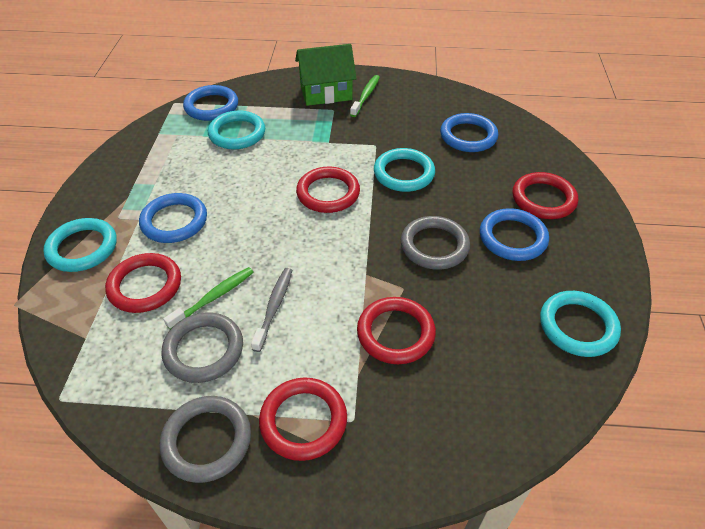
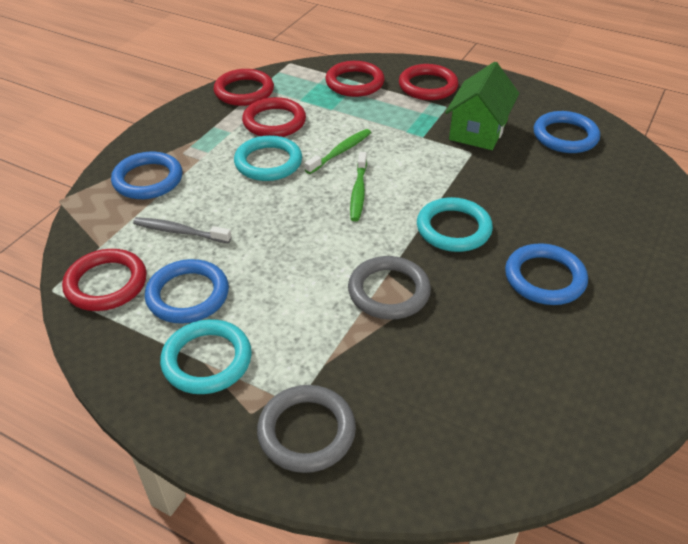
grey ring: 3 -> 2
turquoise ring: 4 -> 3

